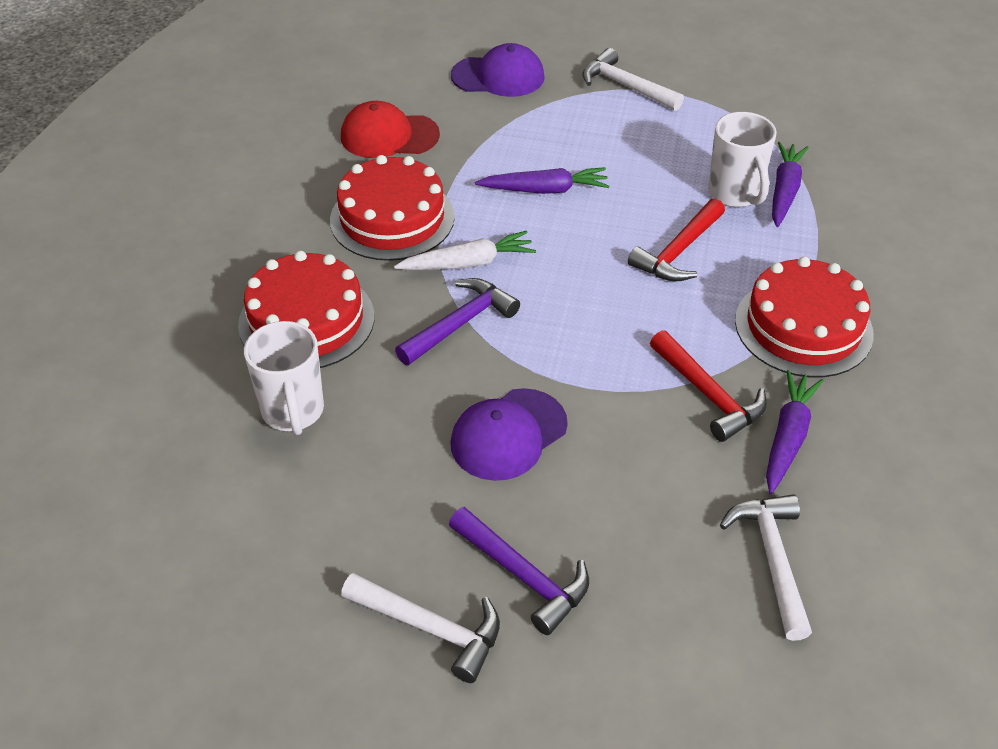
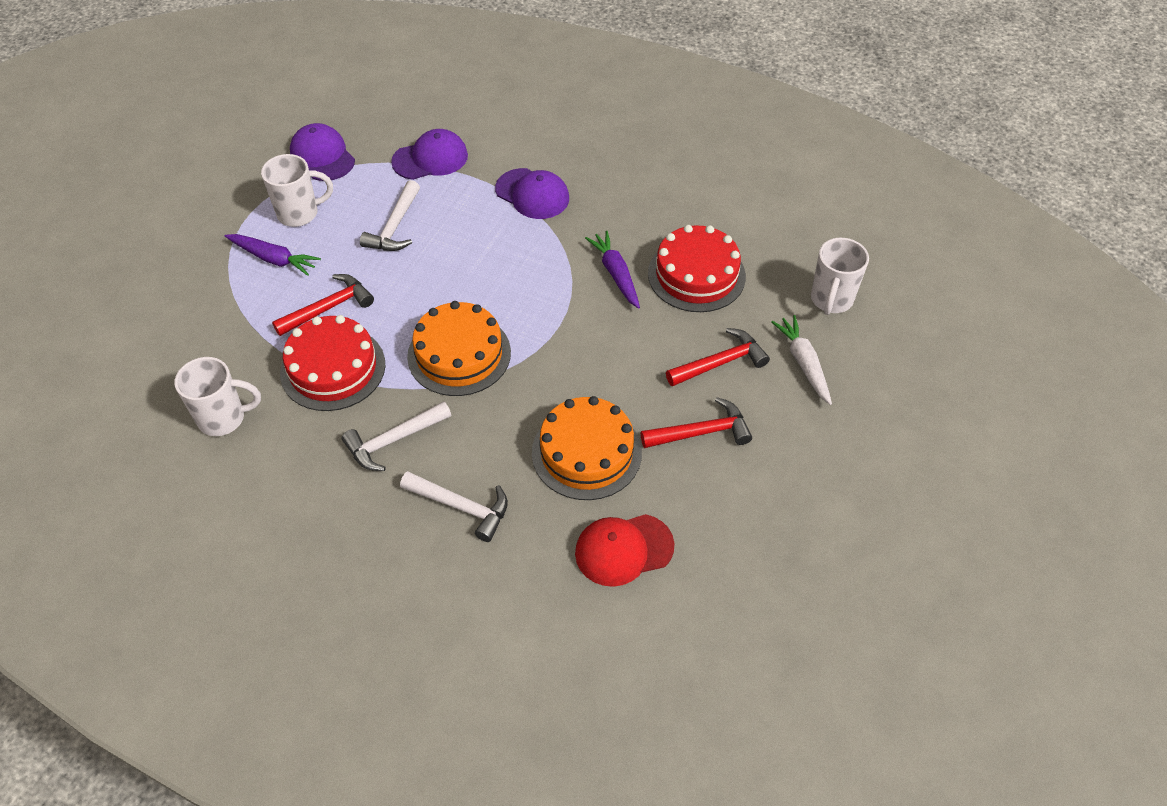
orange cake: 0 -> 2
purple cap: 2 -> 3
purple carrot: 3 -> 2
purple hammer: 2 -> 0
red cake: 3 -> 2
red hammer: 2 -> 3
white mug: 2 -> 3

